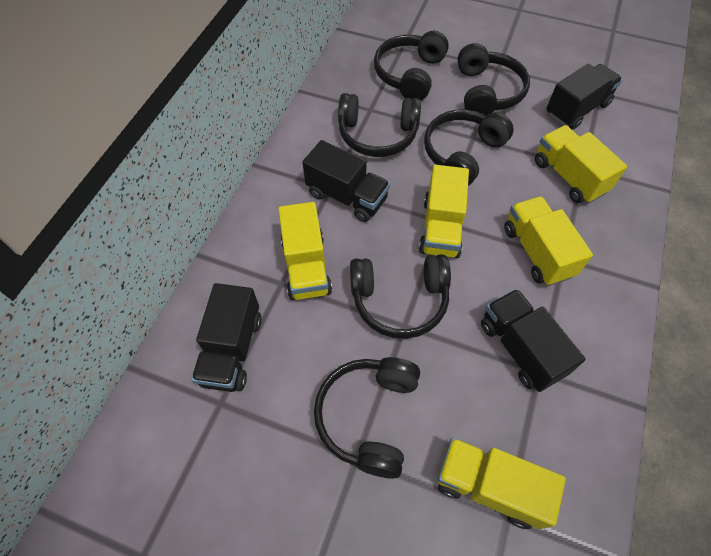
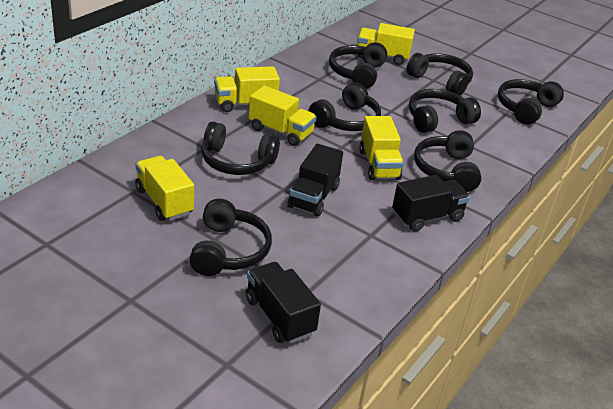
black headphones: 6 -> 8
black truck: 4 -> 3

